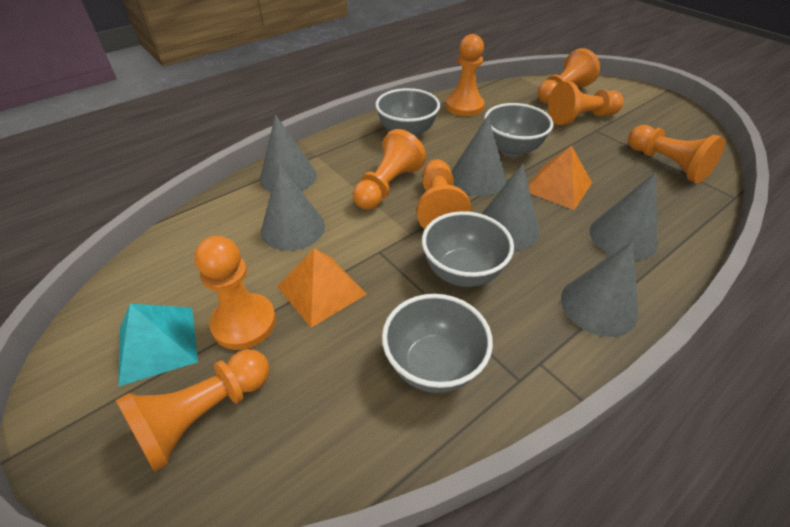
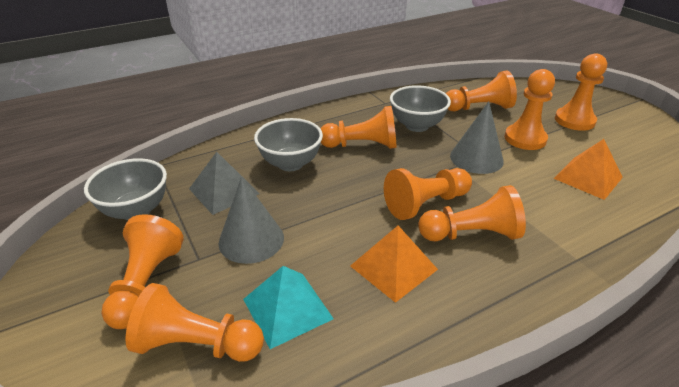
grey bowl: 4 -> 3
grey cone: 6 -> 2
grey pyramid: 0 -> 1

